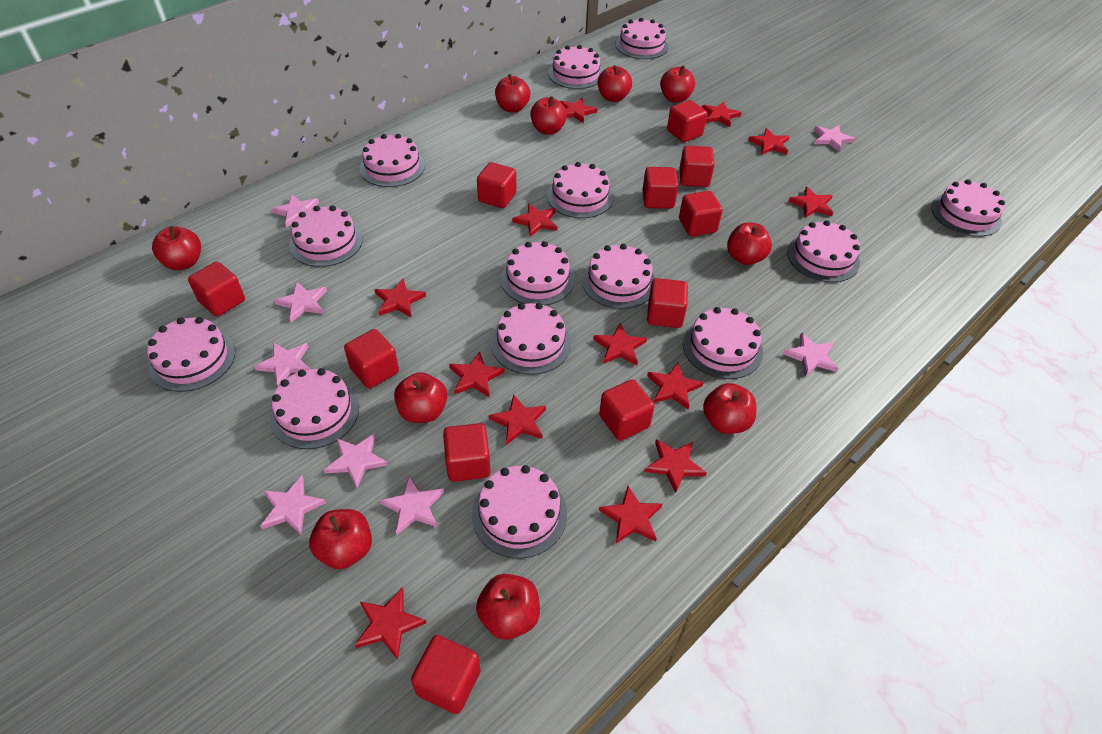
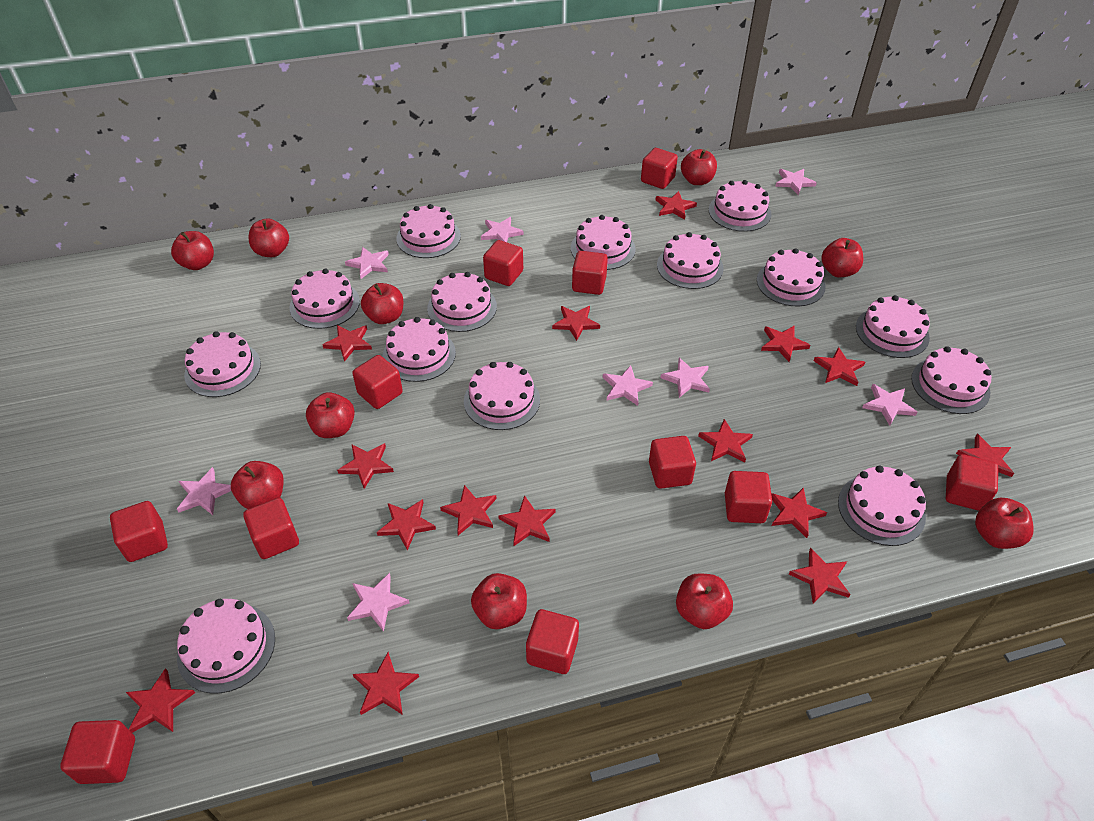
red star: 13 -> 15

